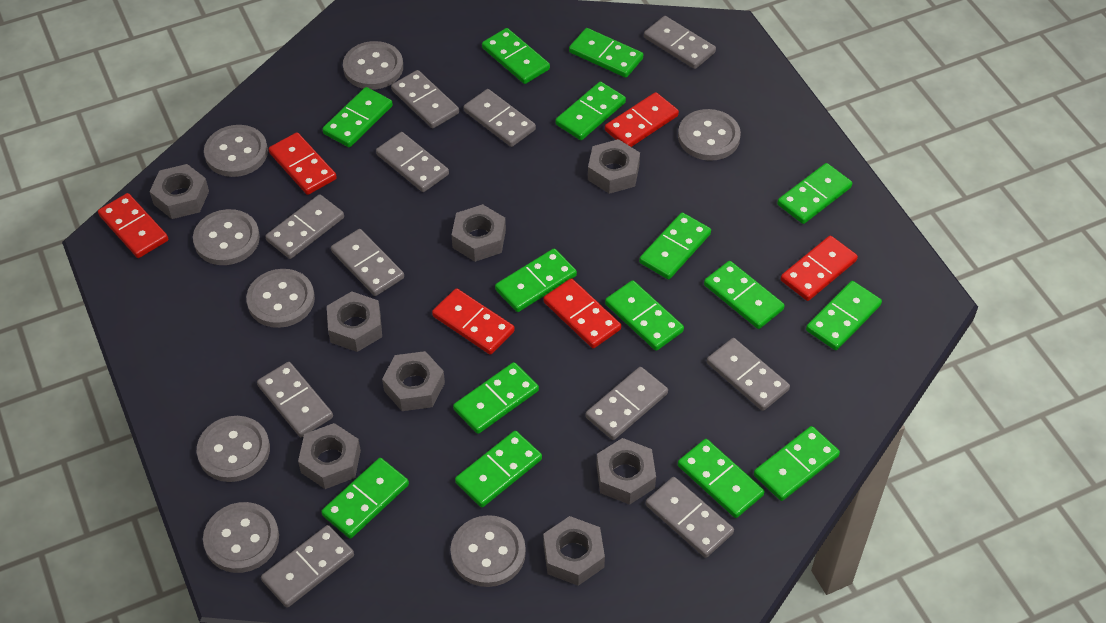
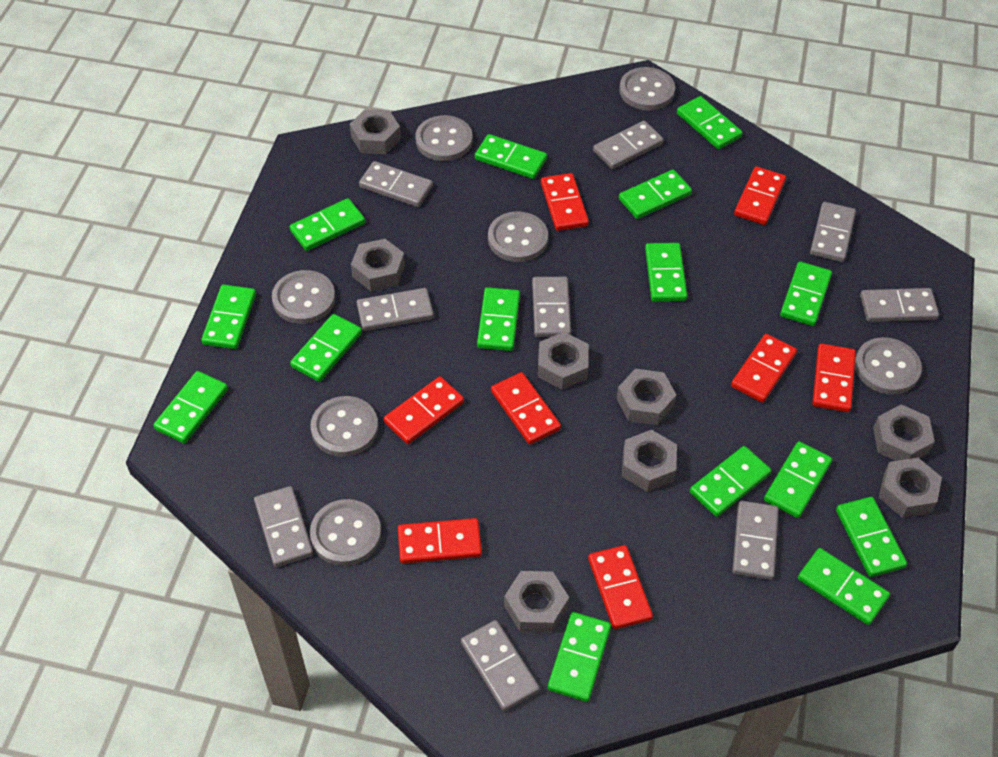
grey button: 8 -> 7
grey domino: 11 -> 9
red domino: 6 -> 8

